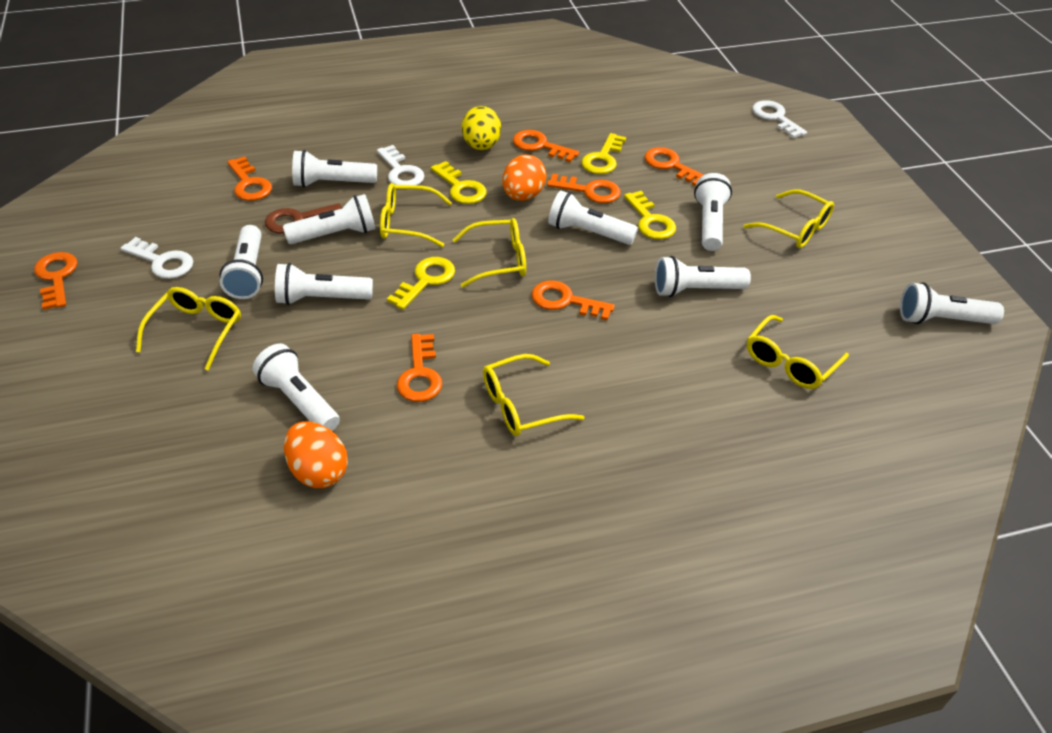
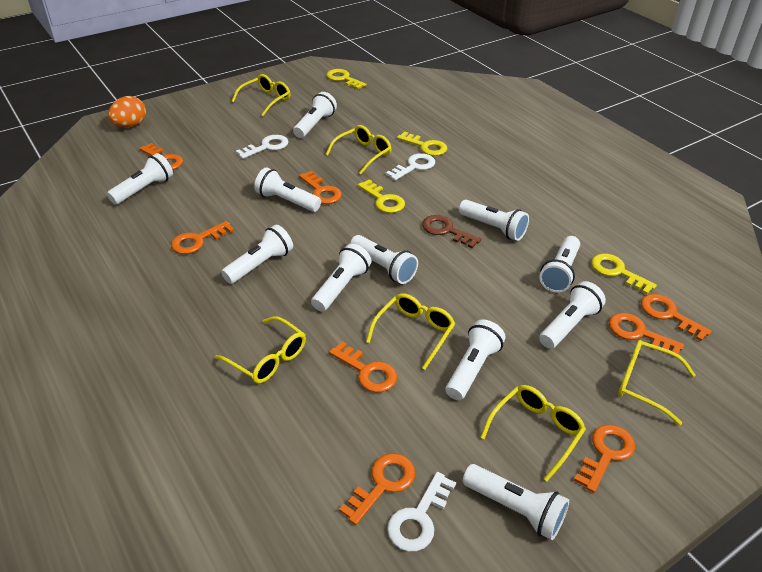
orange egg: 2 -> 1
orange key: 7 -> 8
white flashlight: 9 -> 11
yellow egg: 1 -> 0

